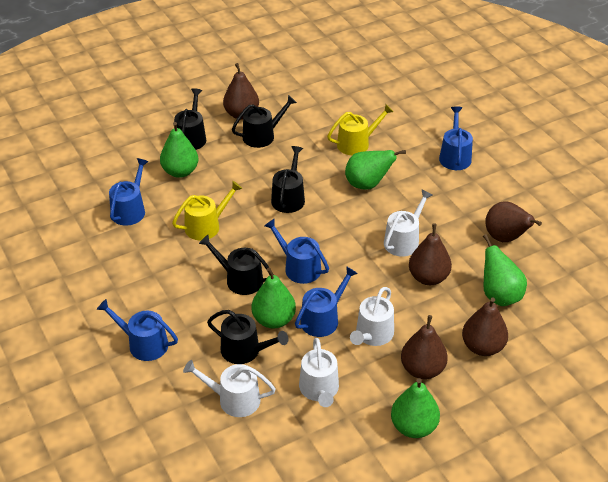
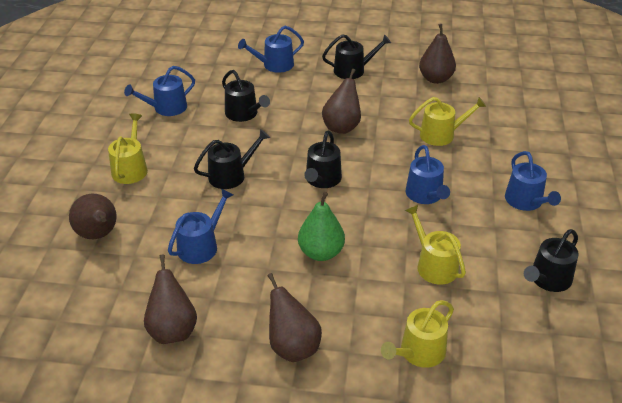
green pear: 5 -> 1
white watering can: 4 -> 0
yellow watering can: 2 -> 4

